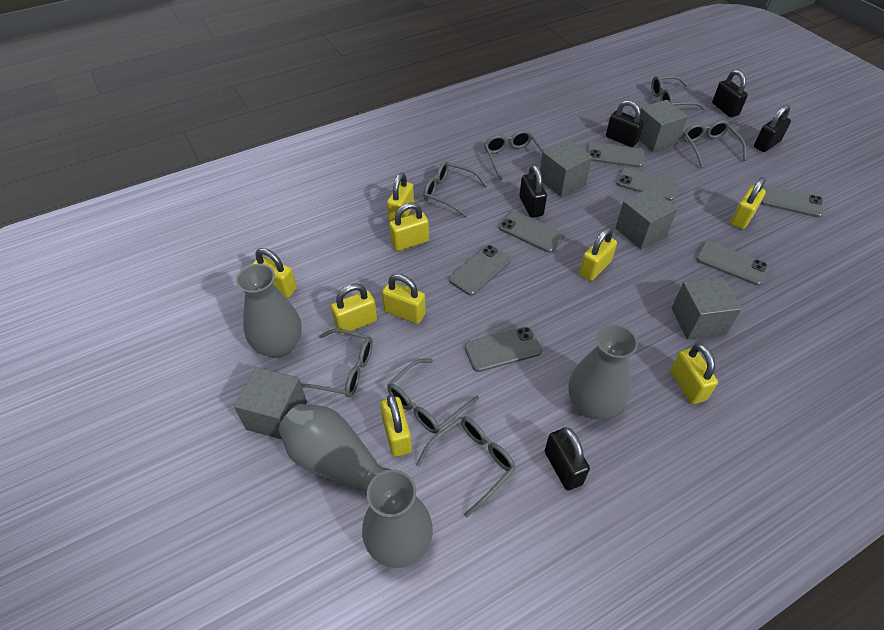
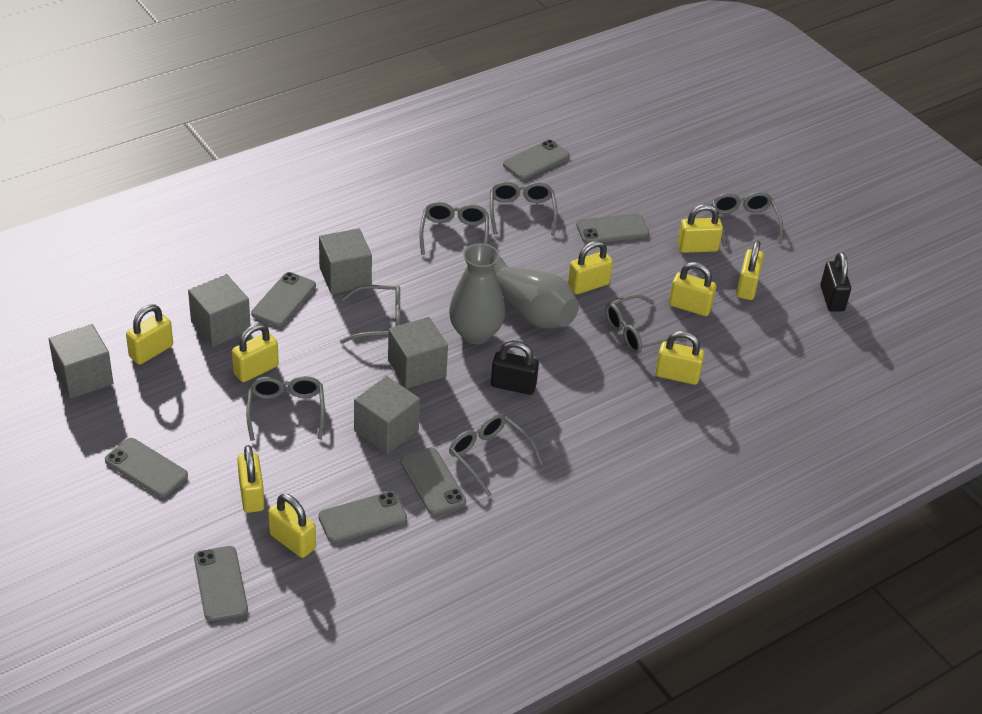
black padlock: 5 -> 2
grey vase: 4 -> 2

